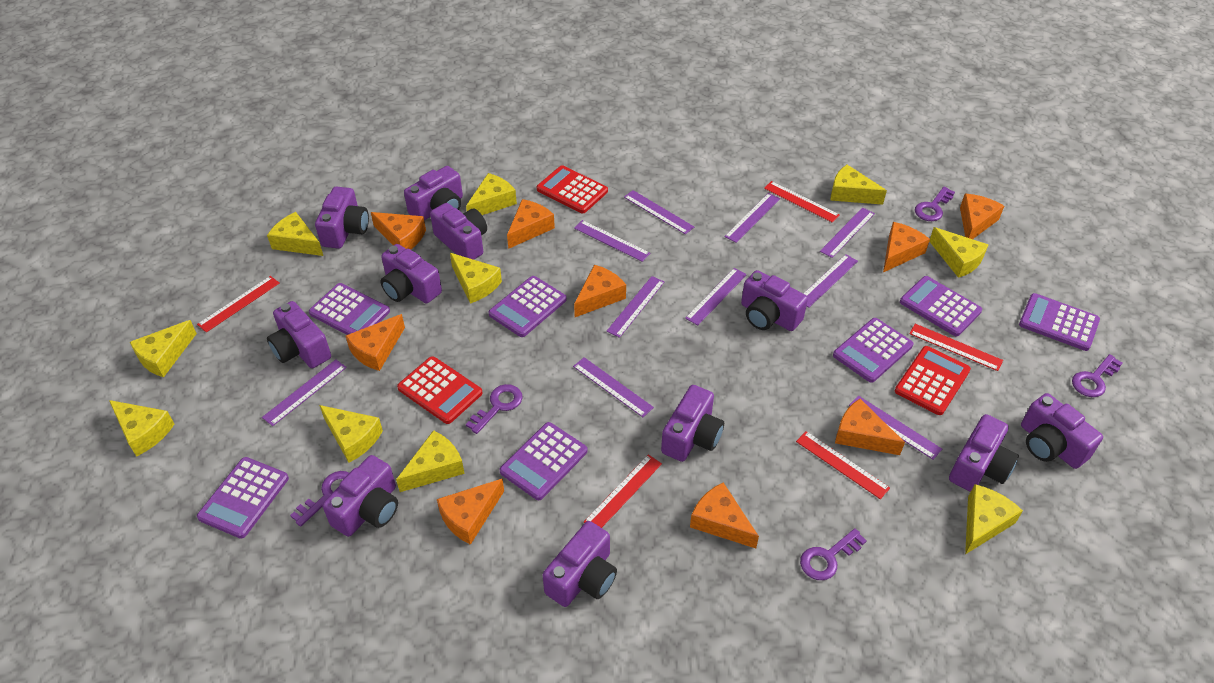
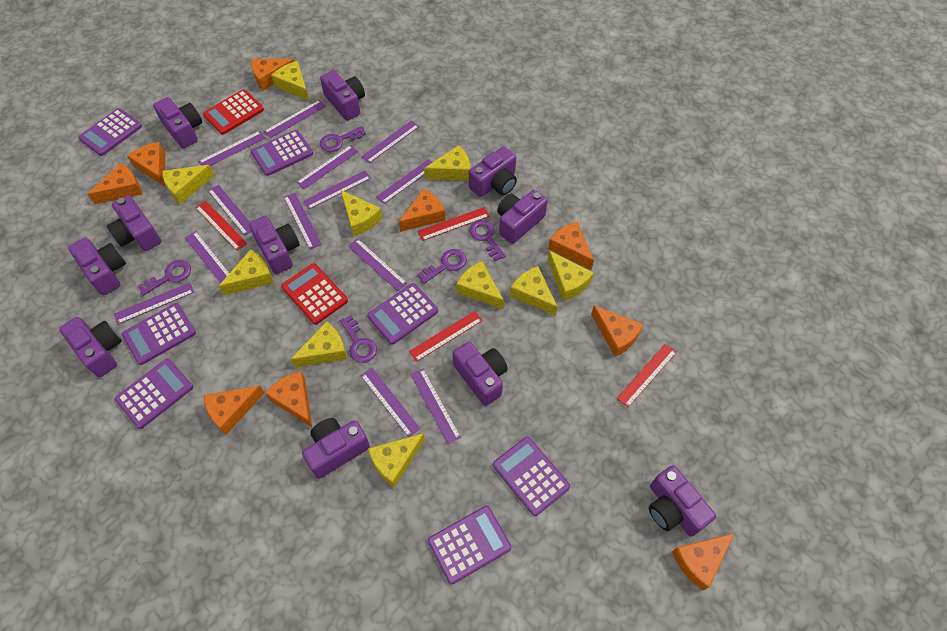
purple ruler: 10 -> 13
red calculator: 3 -> 2
red ruler: 5 -> 4

